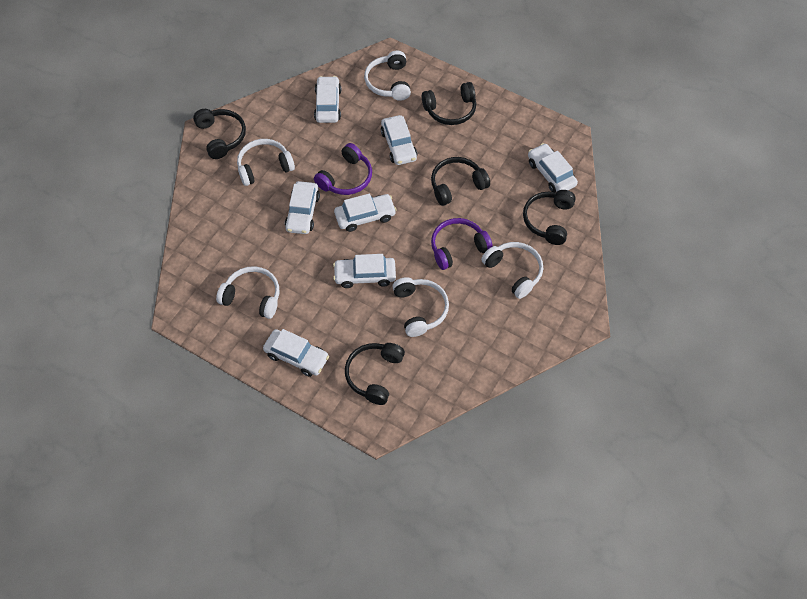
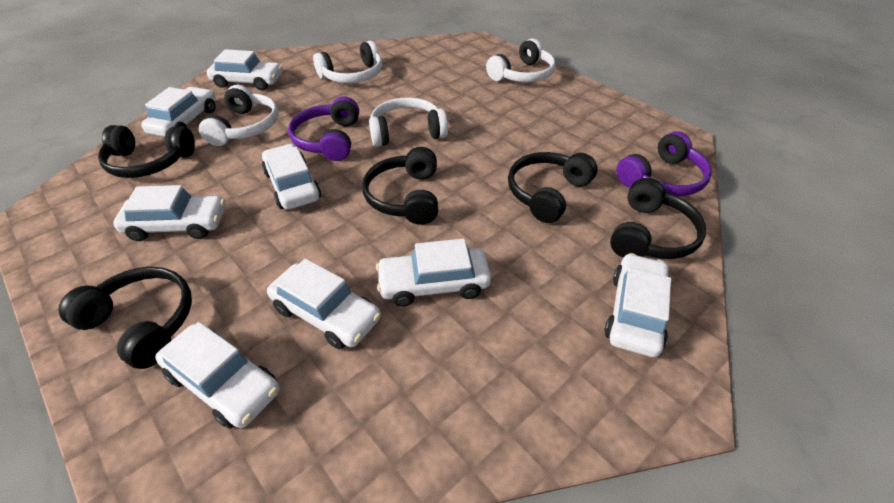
white car: 7 -> 8
white headphones: 5 -> 4

